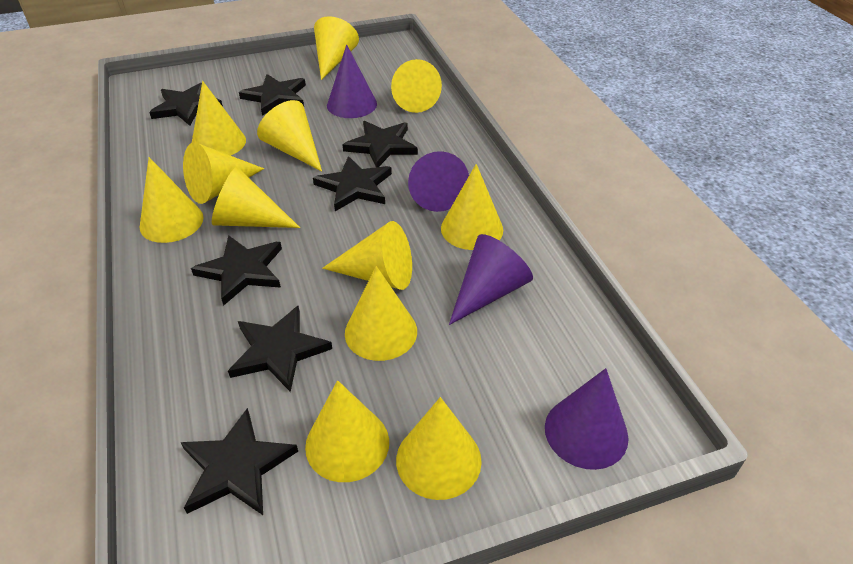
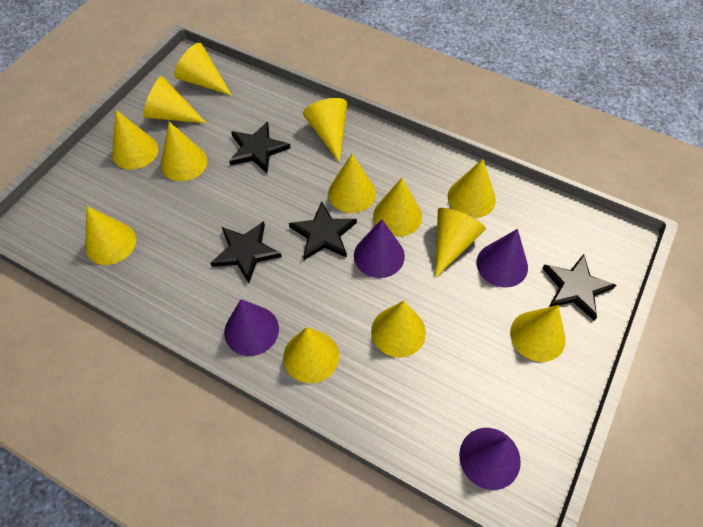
black star: 7 -> 4
yellow cone: 12 -> 13

